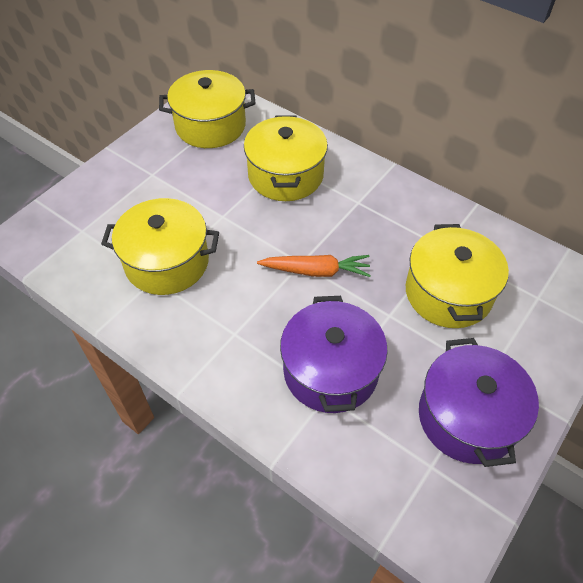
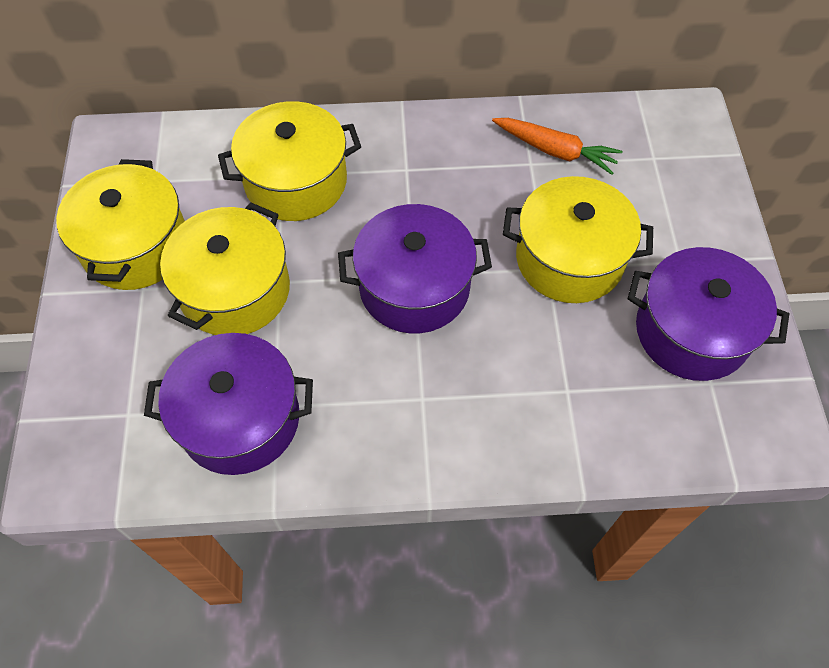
purple pot: 2 -> 3

